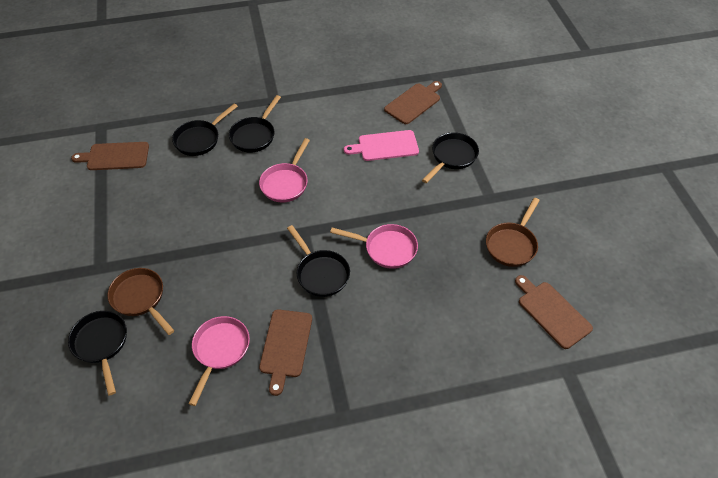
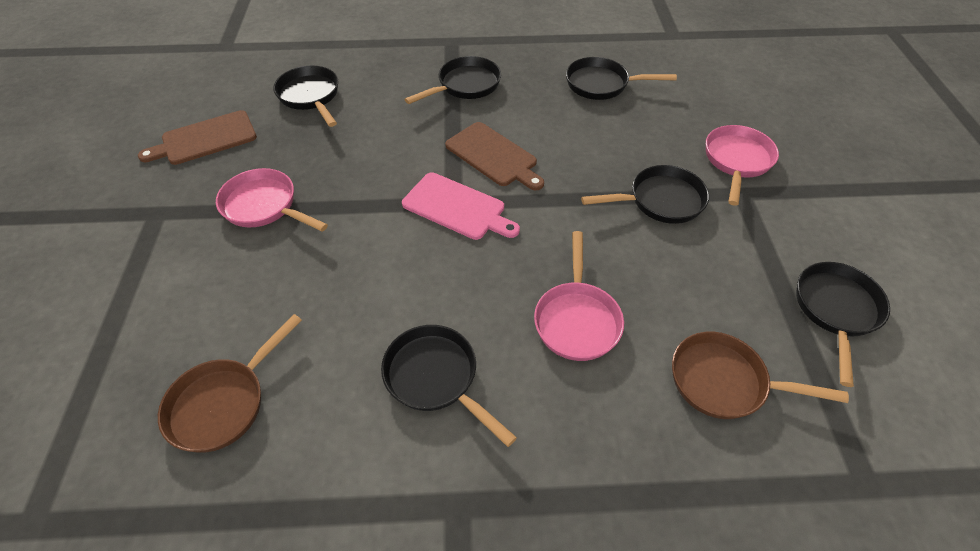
black pan: 5 -> 6
brown cutting board: 4 -> 2

